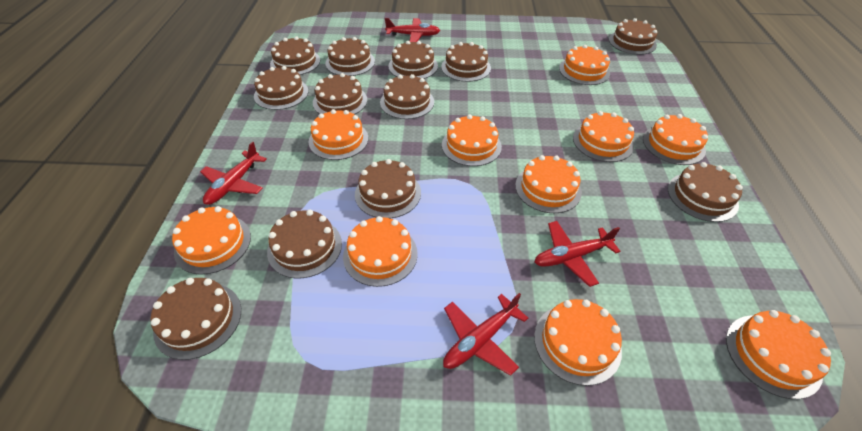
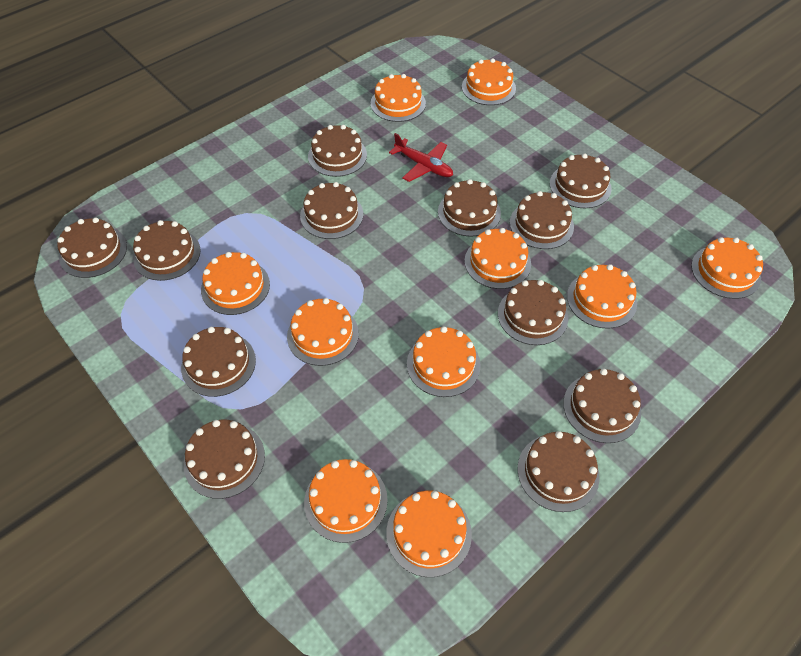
red plane: 4 -> 1

